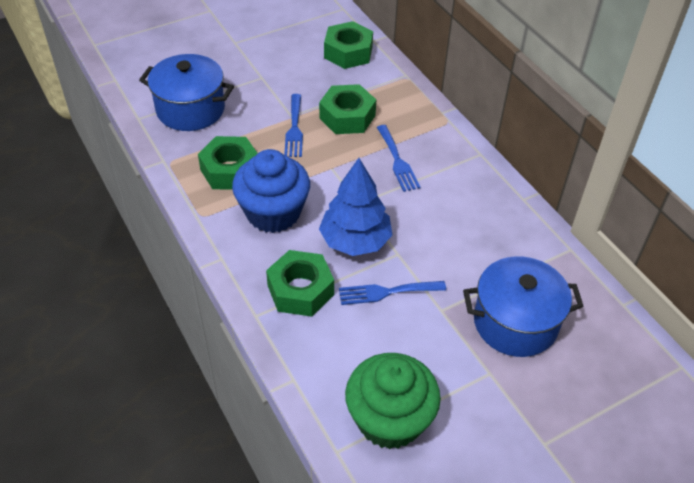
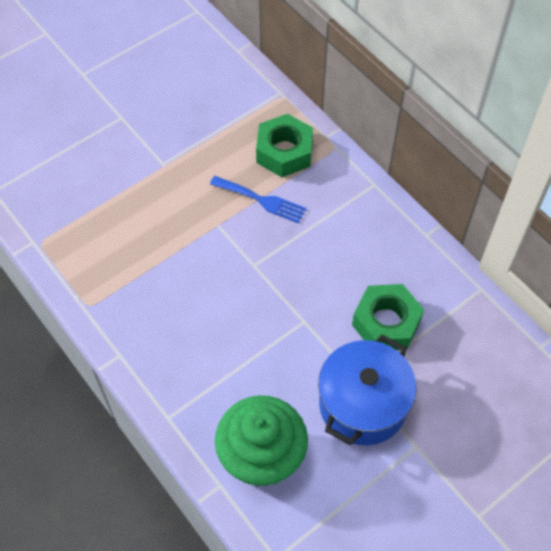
blue cupcake: 1 -> 0
blue fork: 3 -> 1
blue pot: 2 -> 1
blue tree: 1 -> 0
green nut: 4 -> 2

